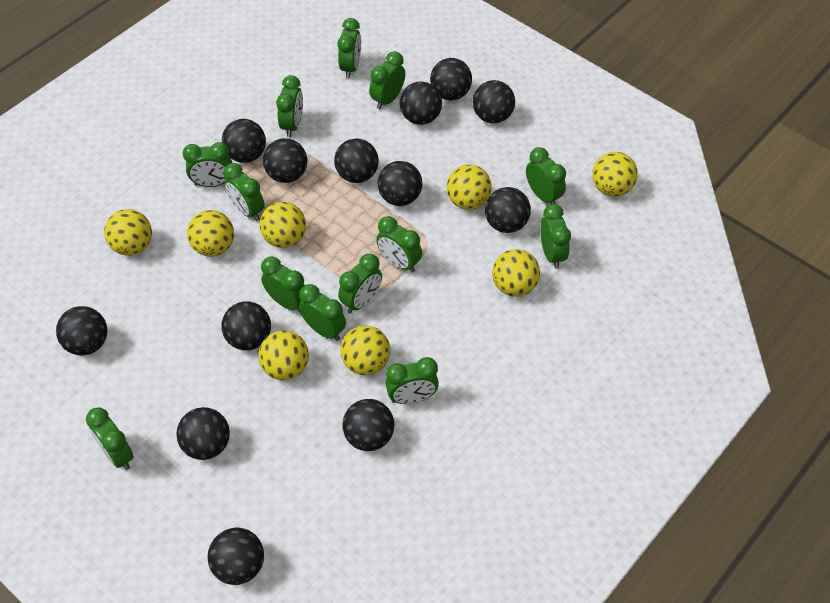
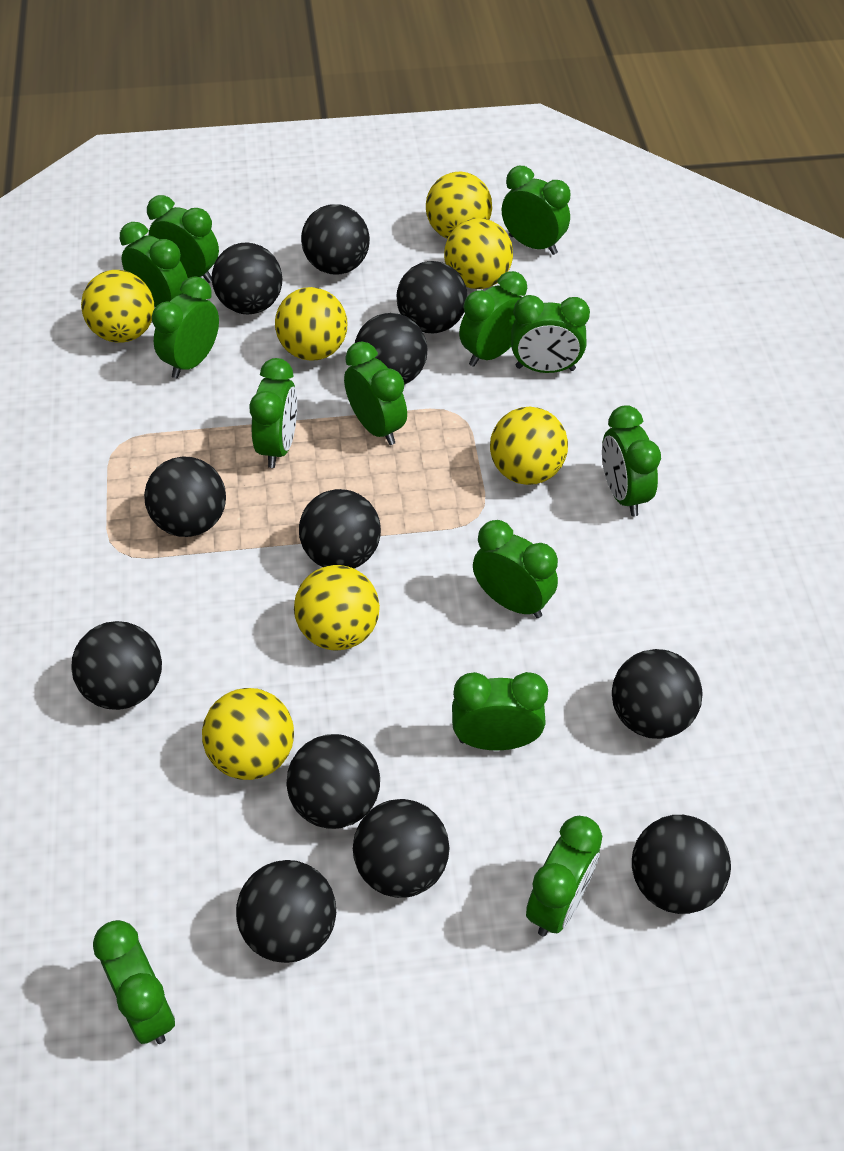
black ball: 13 -> 12
yellow ball: 8 -> 7

